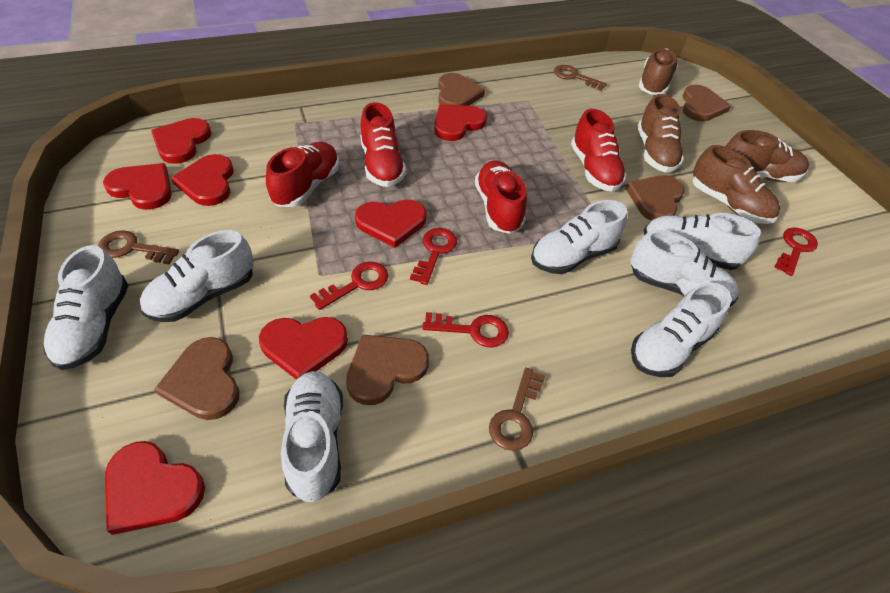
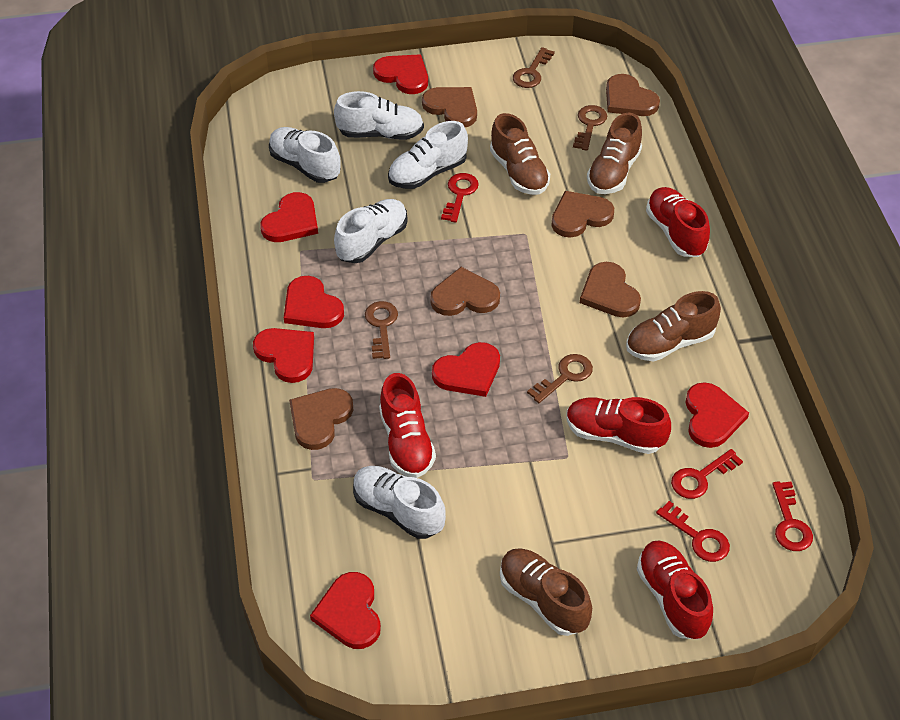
brown heart: 5 -> 6
brown key: 3 -> 4
white shoe: 7 -> 5

